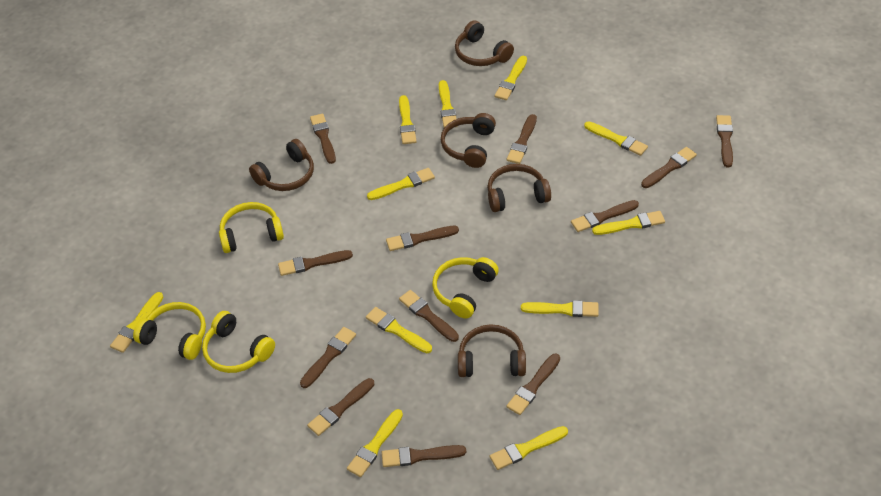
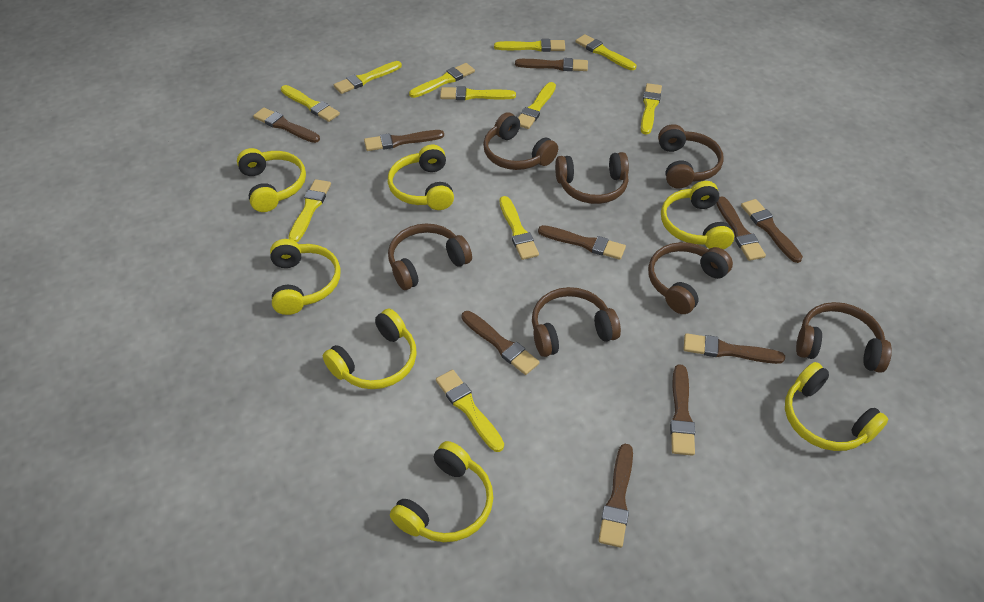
brown brush: 12 -> 10
brown headphones: 5 -> 7
yellow headphones: 4 -> 7

